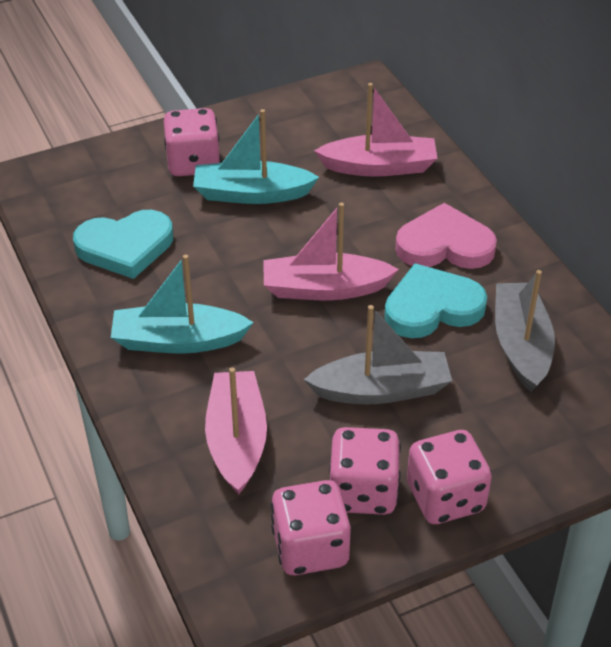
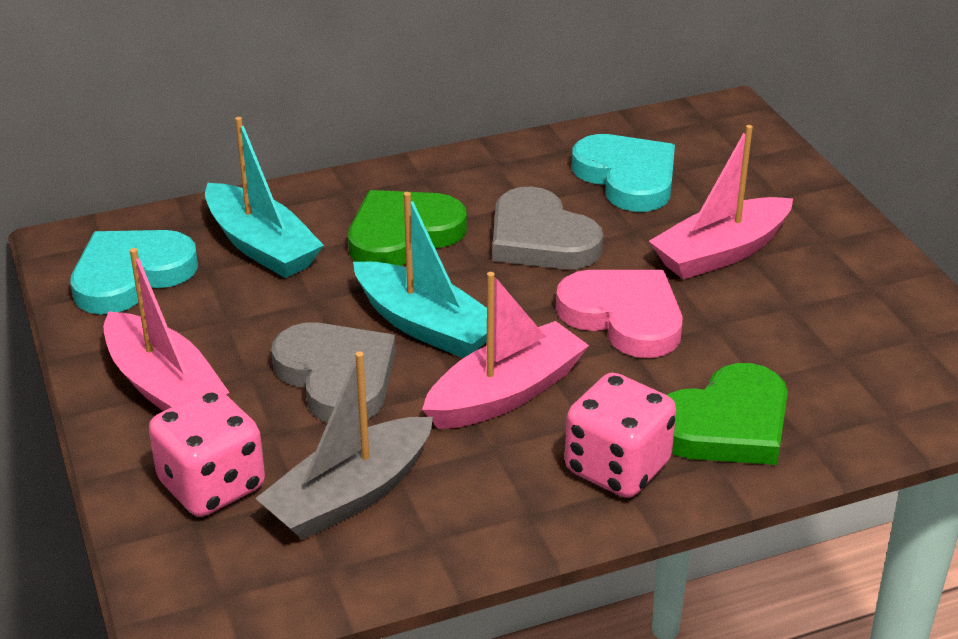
green heart: 0 -> 2
grey boat: 2 -> 1
grey heart: 0 -> 2
pink dice: 4 -> 2

